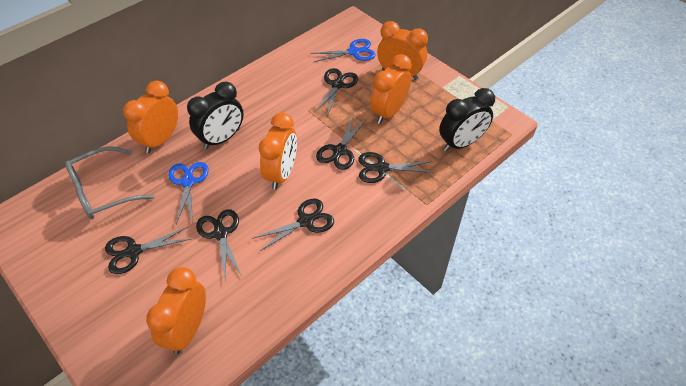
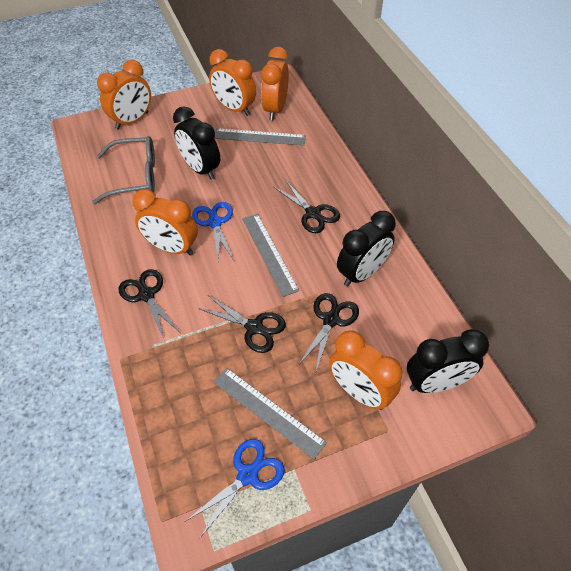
black clock: 2 -> 3
black scissors: 6 -> 4
grey ruler: 0 -> 3

